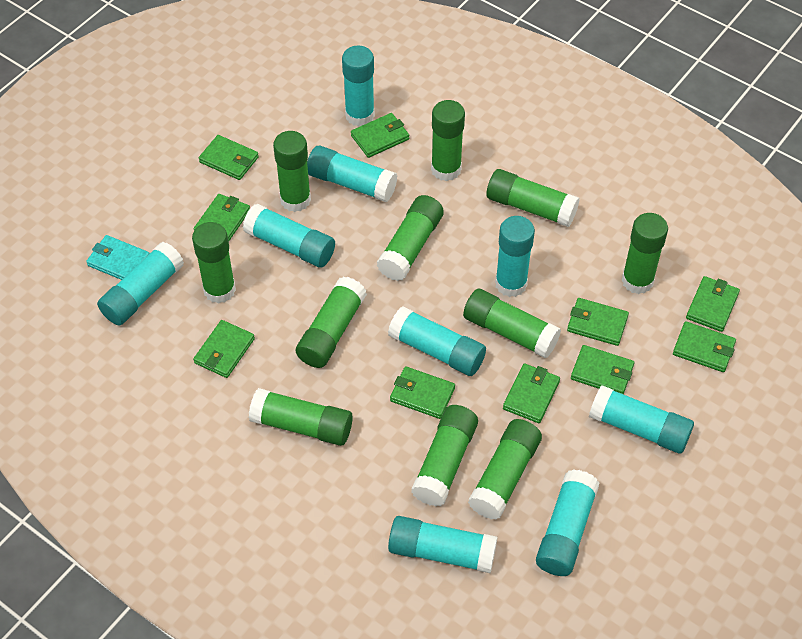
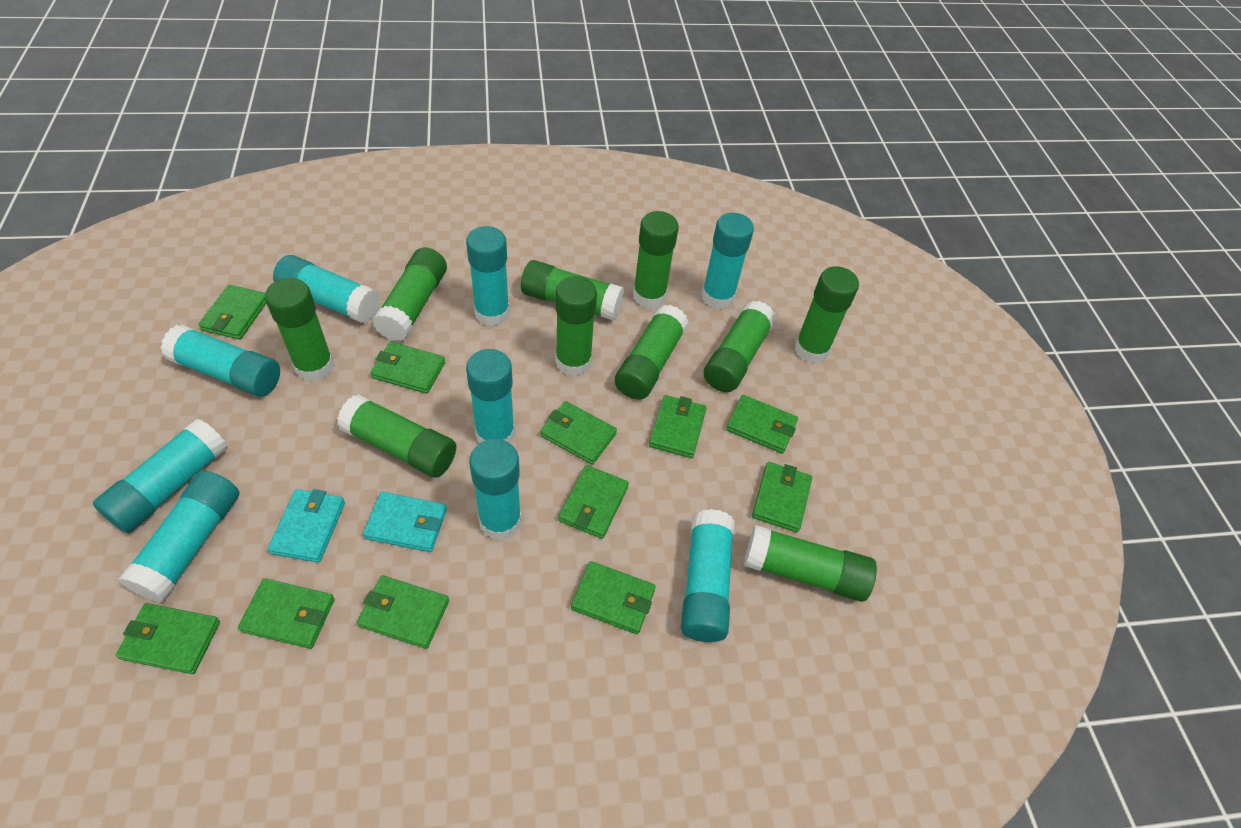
green glue stick: 11 -> 10
green wallet: 10 -> 11
turquoise wallet: 1 -> 2

